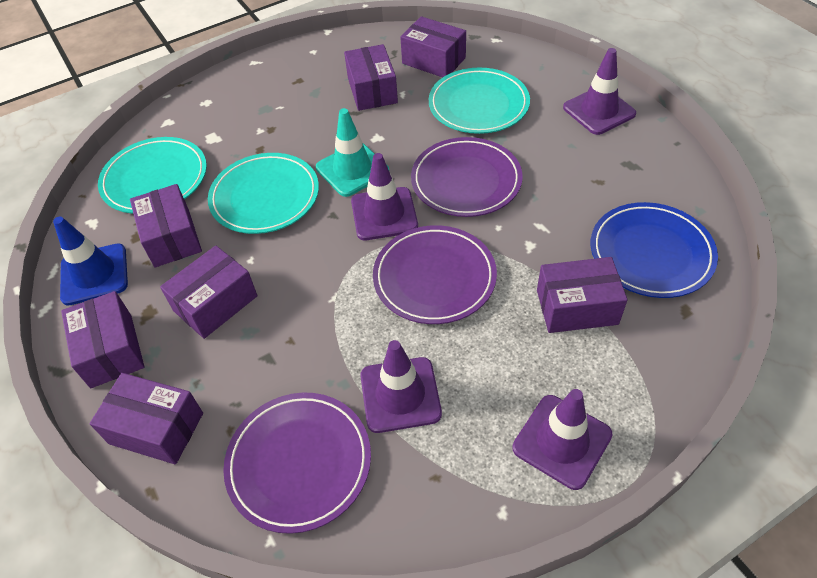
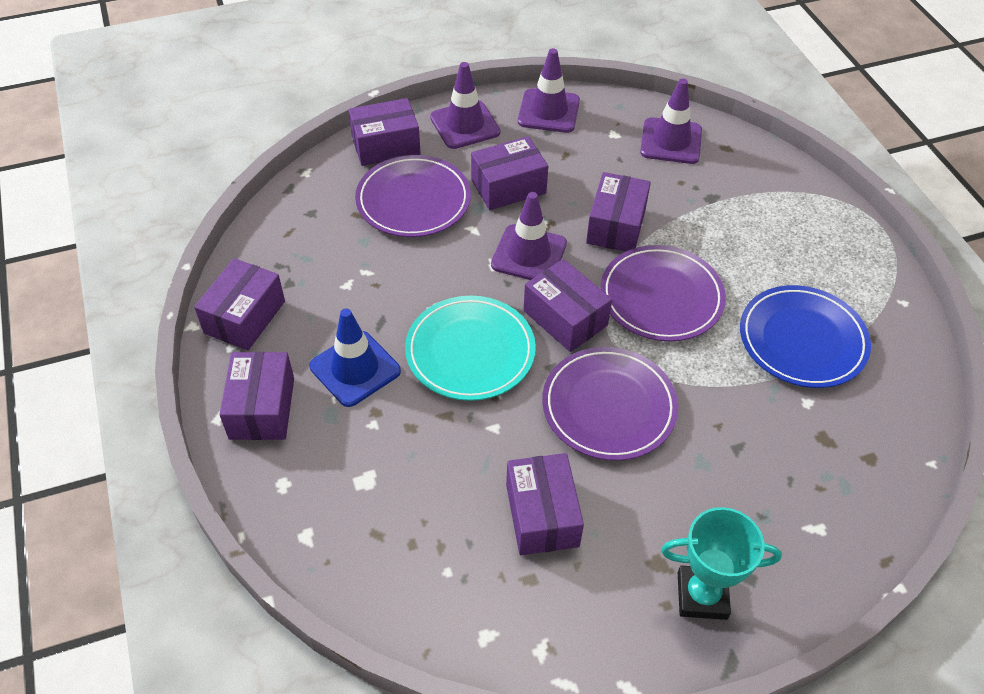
turquoise plate: 3 -> 1
turquoise traffic cone: 1 -> 0
turquoise trophy: 0 -> 1

